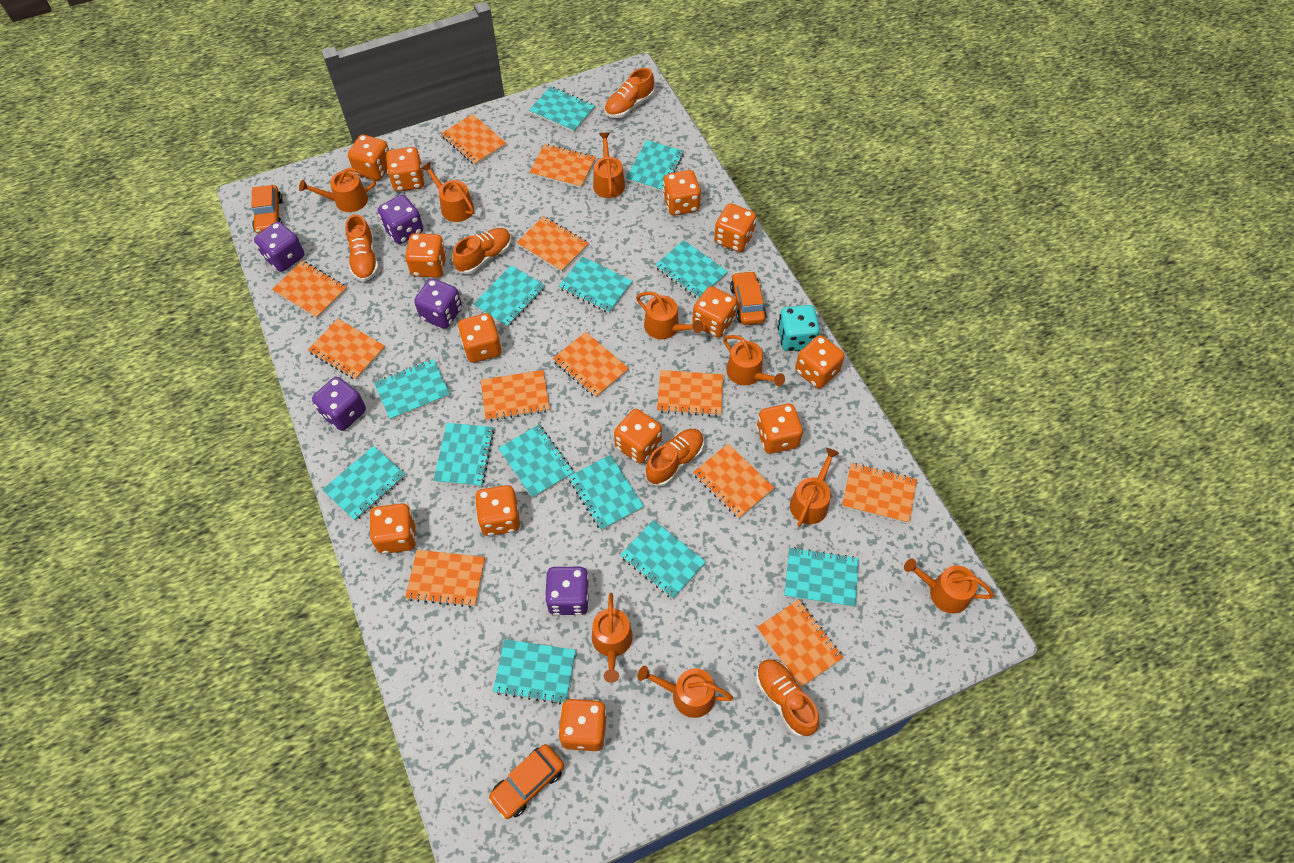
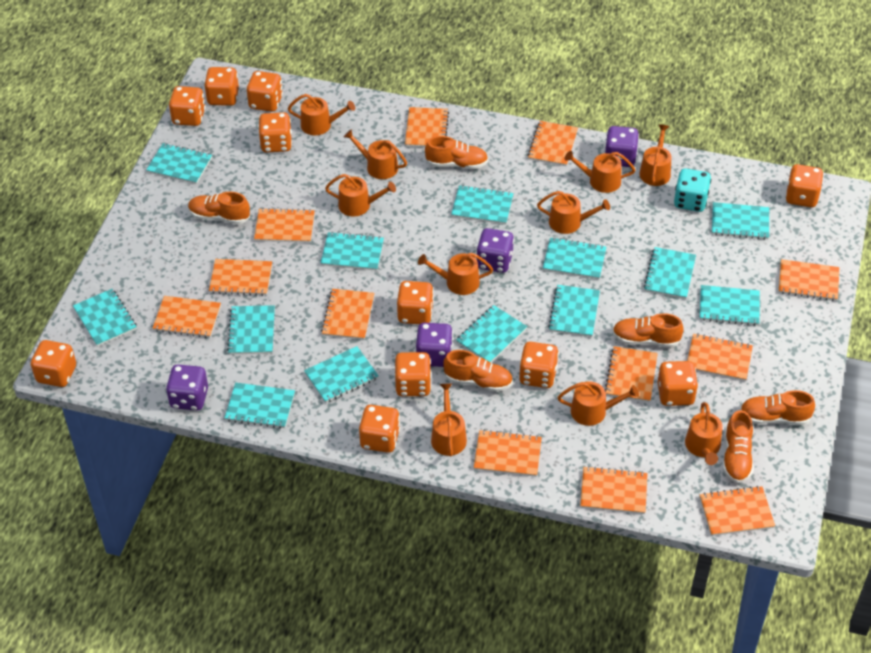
orange car: 3 -> 0
orange dice: 13 -> 11
orange shoe: 5 -> 6
orange watering can: 9 -> 10
purple dice: 5 -> 4

